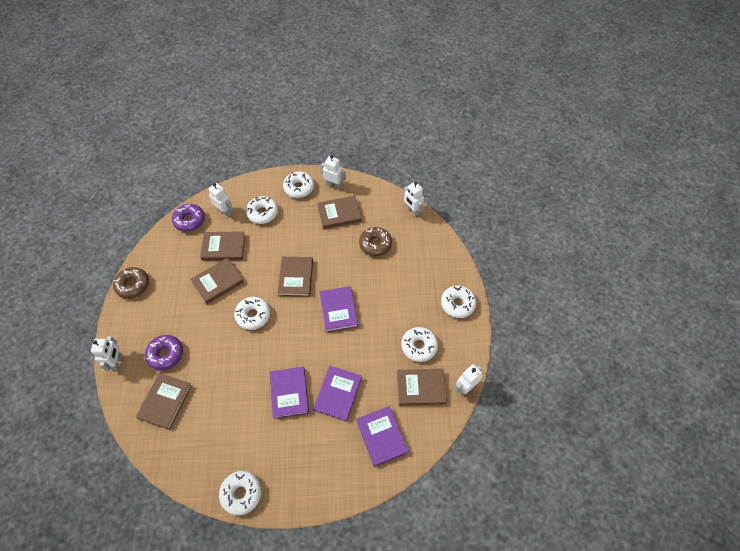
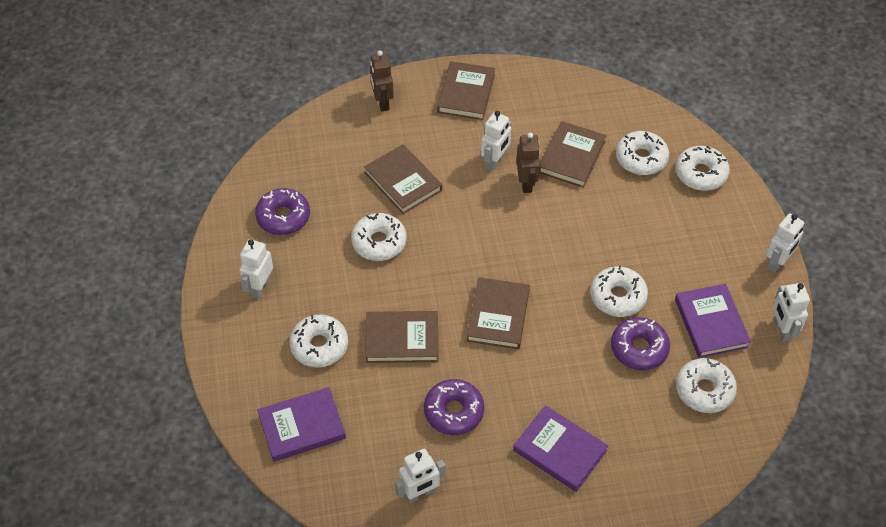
brown book: 6 -> 5
brown donut: 2 -> 0
brown robot: 0 -> 2
purple book: 4 -> 3
purple donut: 2 -> 3

